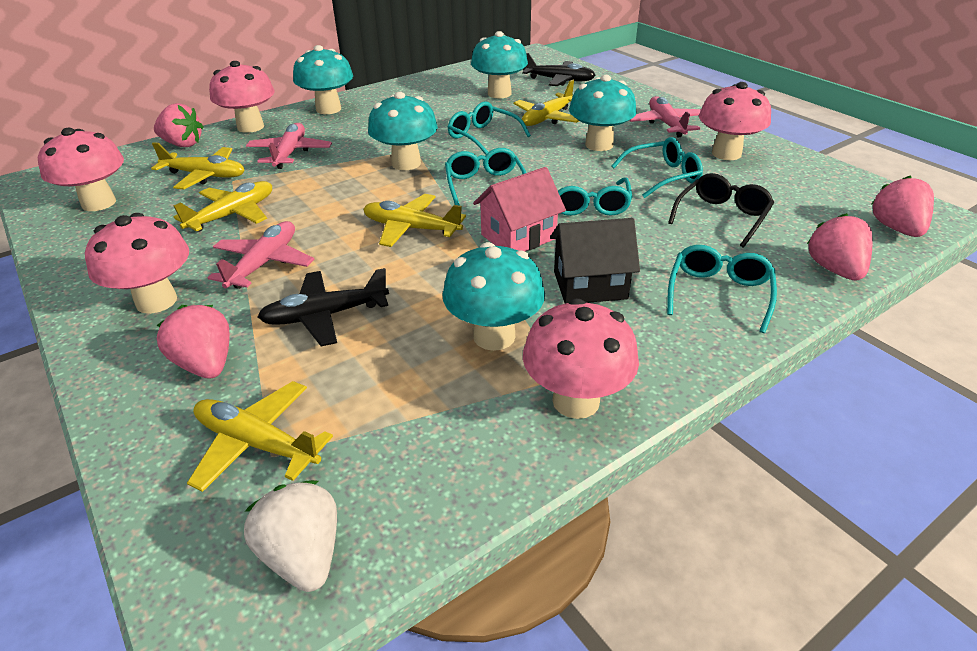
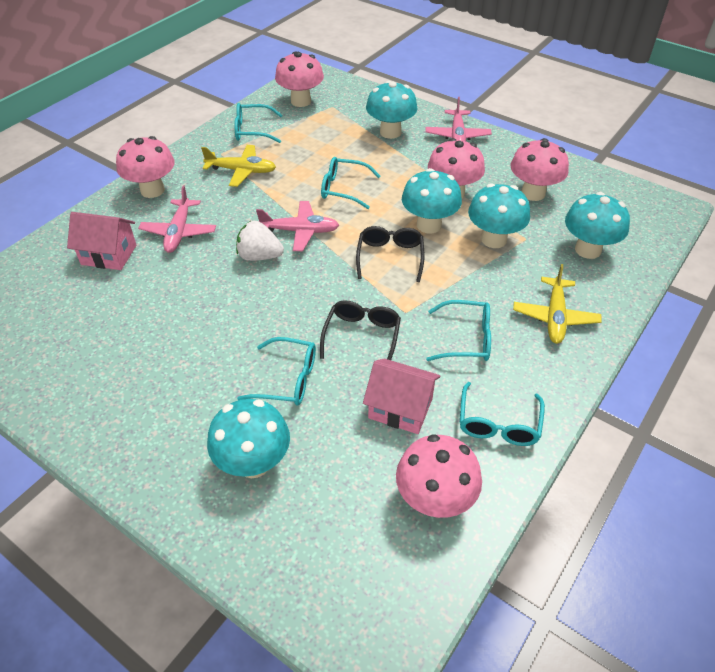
black glasses: 1 -> 2
black house: 1 -> 0
black plane: 2 -> 0
pink house: 1 -> 2
pink strawberry: 4 -> 0
yellow plane: 5 -> 2

